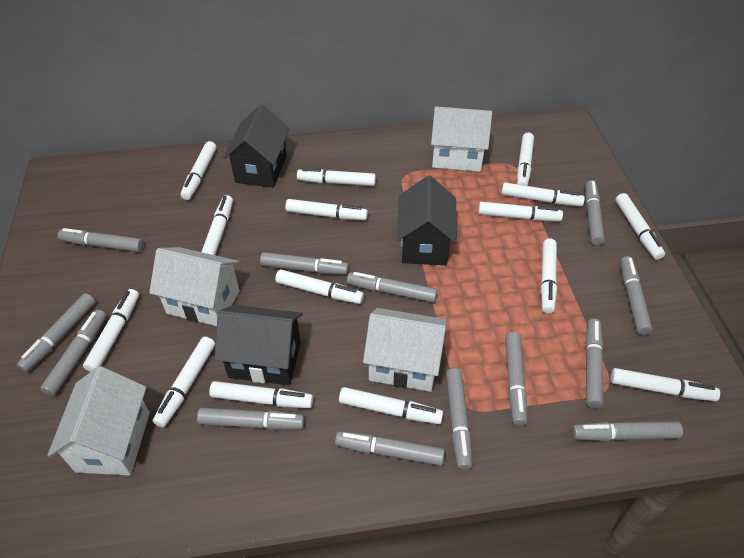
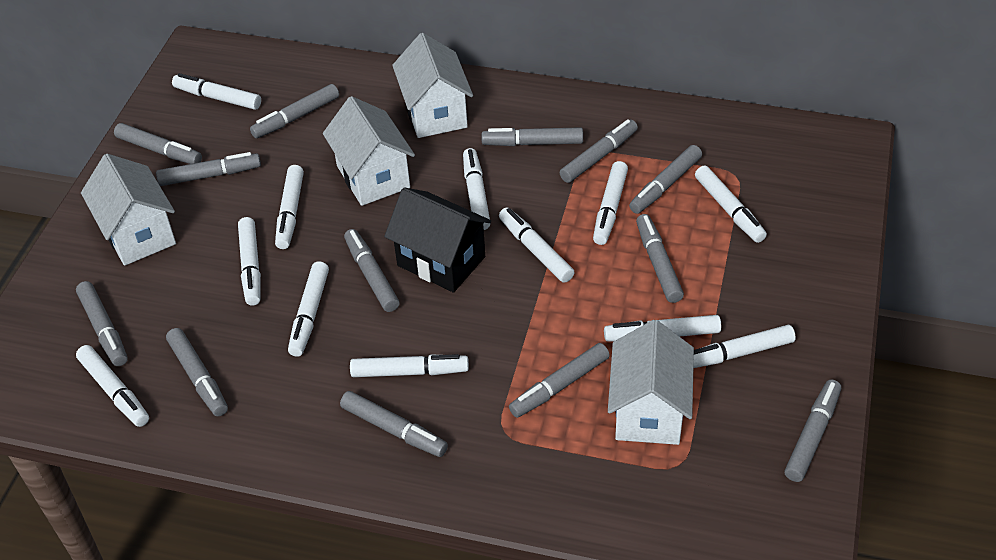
black house: 3 -> 1
white marker: 15 -> 12

